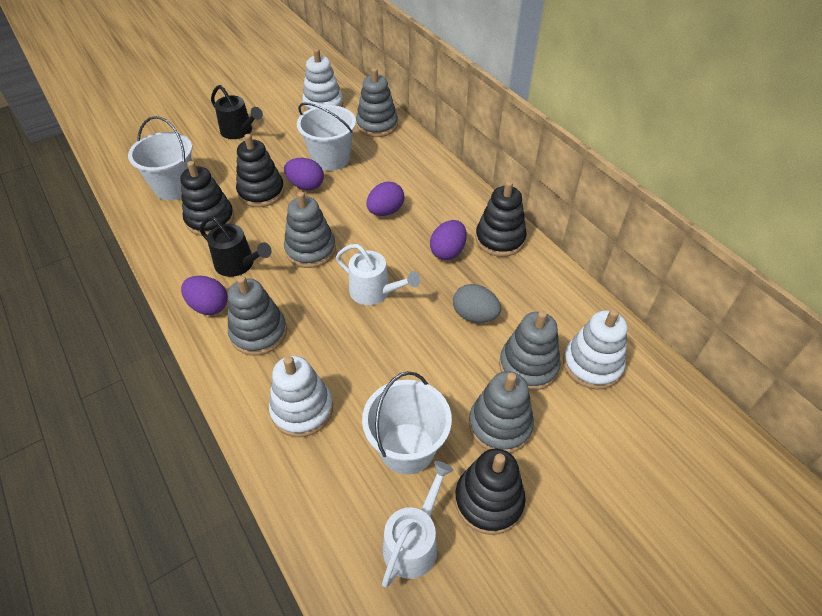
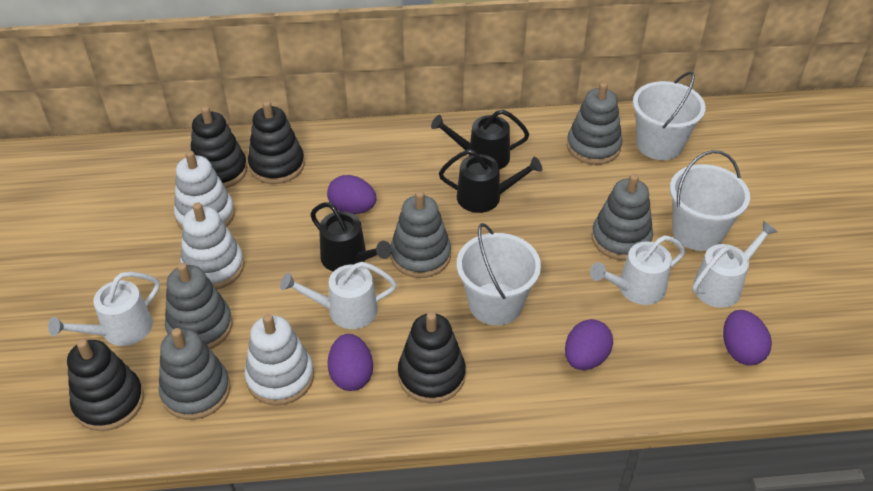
black watering can: 2 -> 3
grey egg: 1 -> 0
white watering can: 2 -> 4

